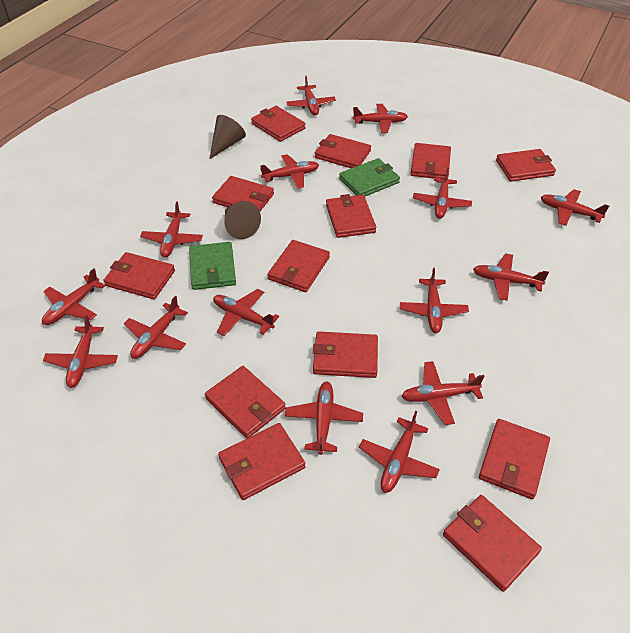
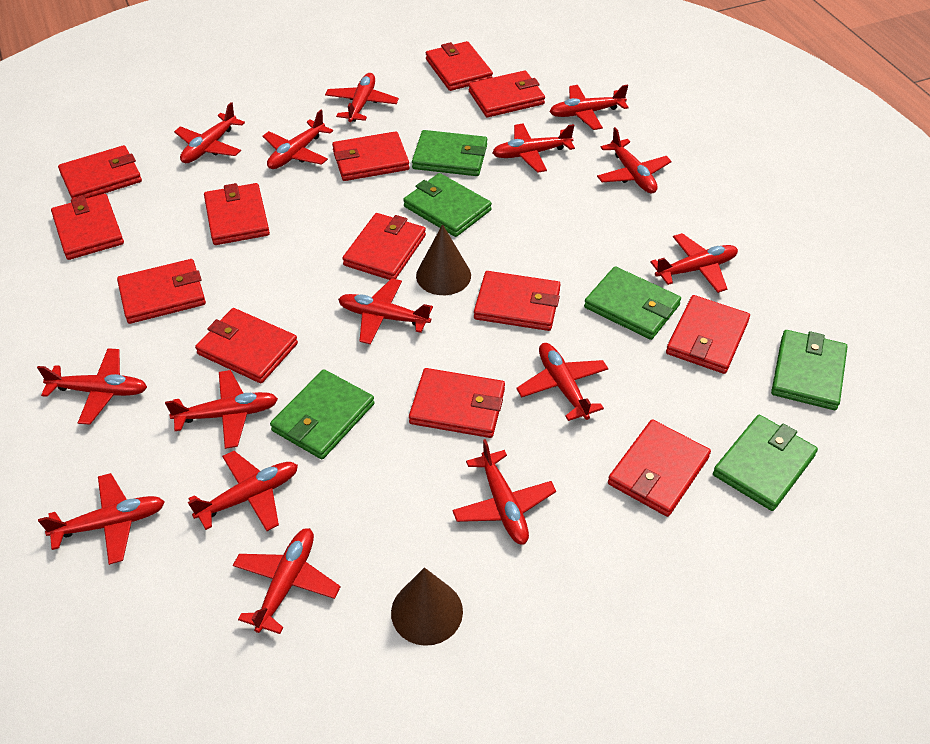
green wallet: 2 -> 6

